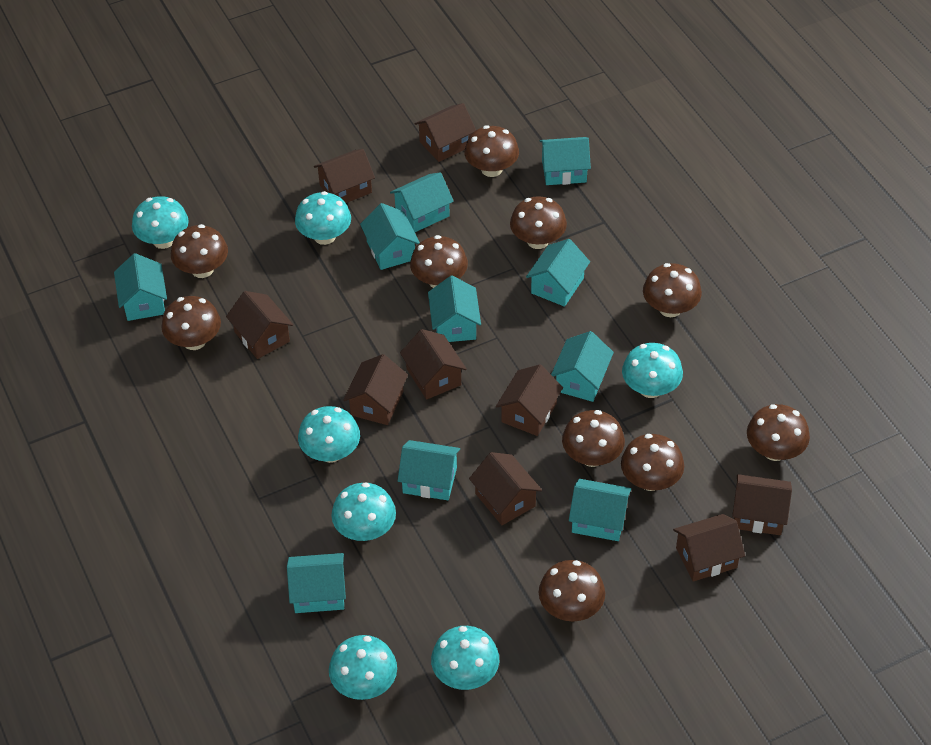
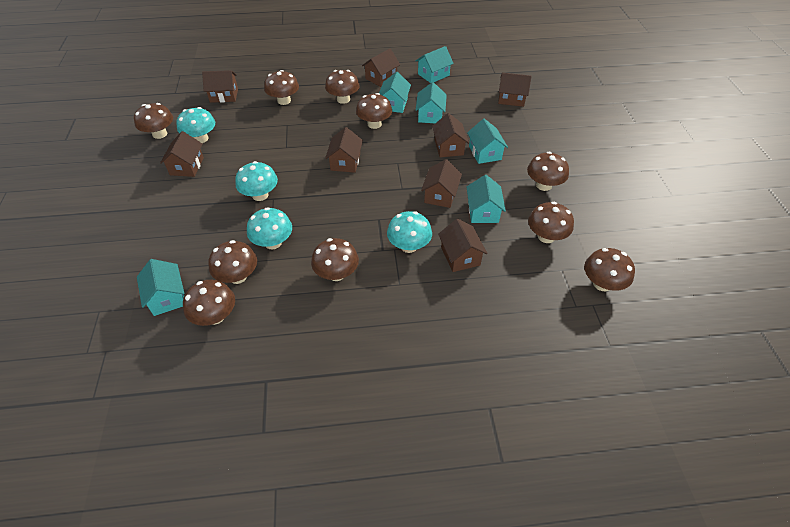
brown house: 9 -> 8
turquoise house: 10 -> 6
turquoise mushroom: 7 -> 4

